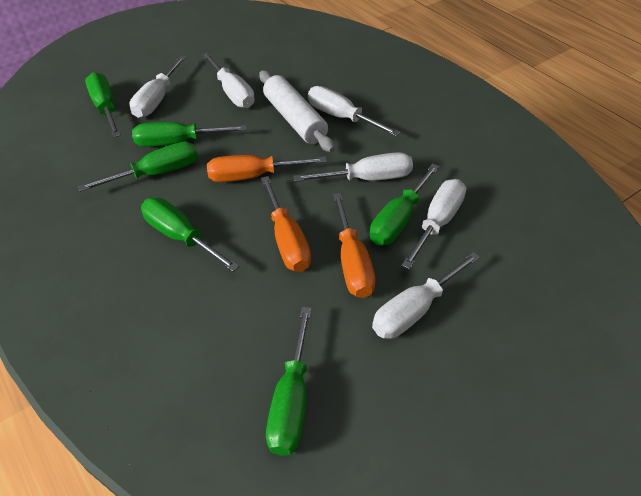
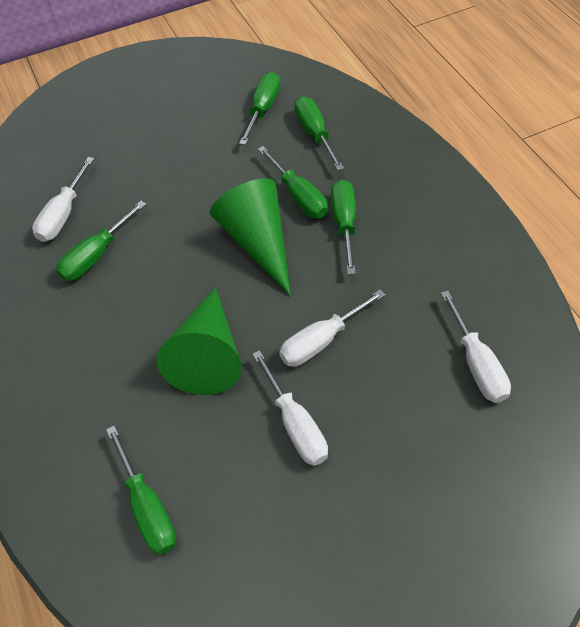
green cone: 0 -> 2
orange screwdriver: 3 -> 0
white rolling pin: 1 -> 0
white screwdriver: 6 -> 4

